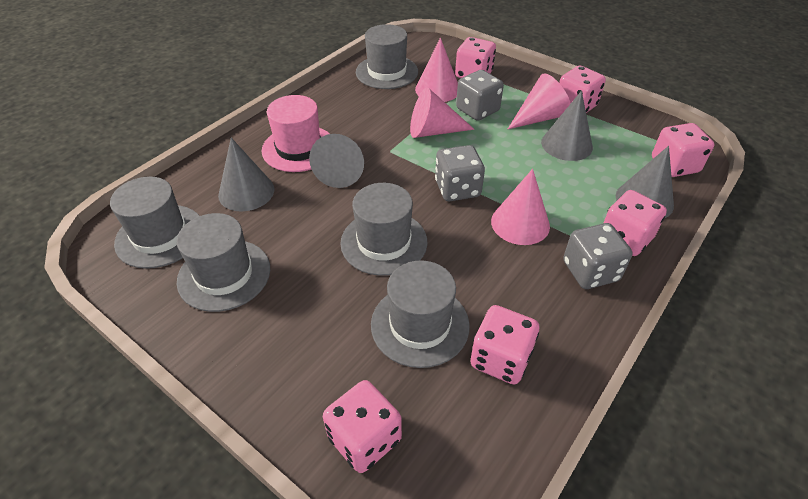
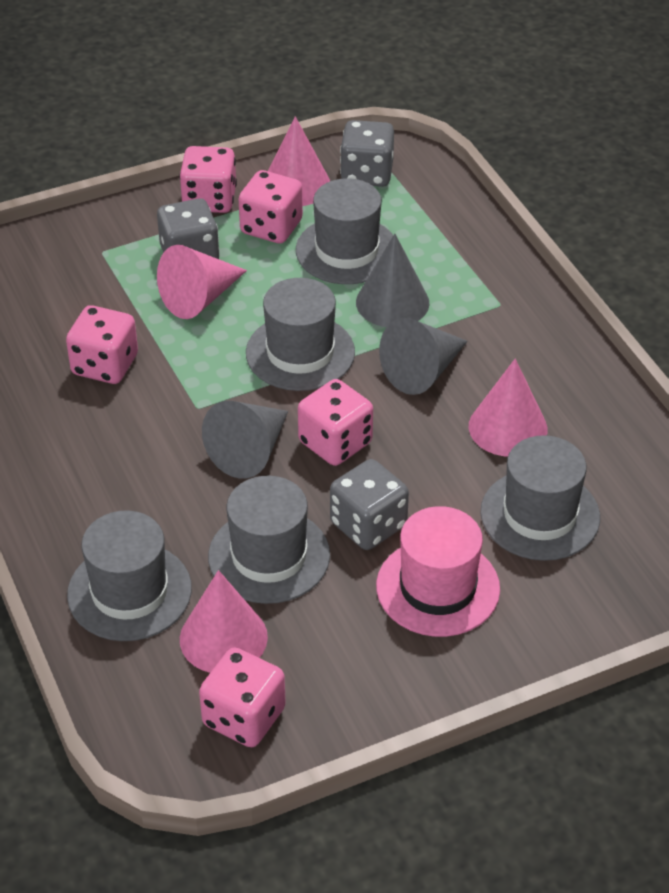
grey cone: 4 -> 3
pink dice: 6 -> 5

